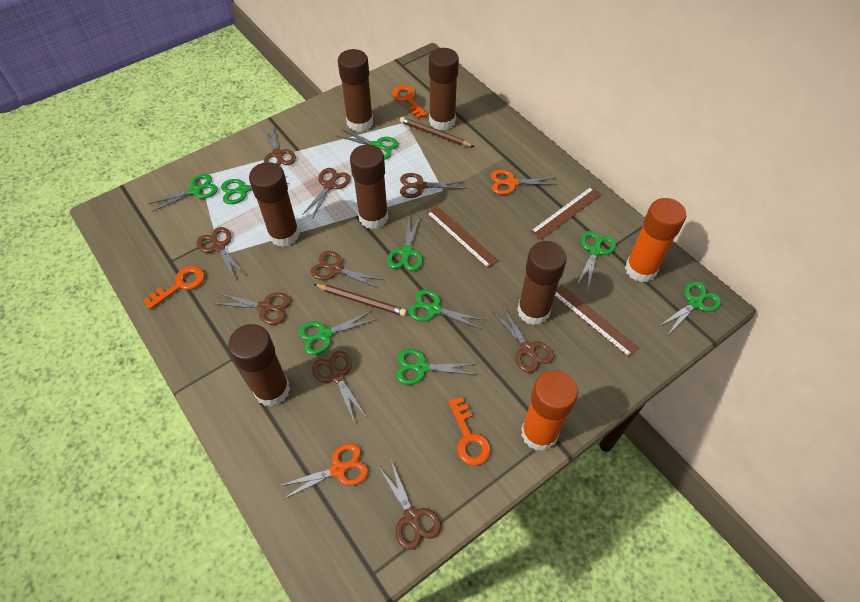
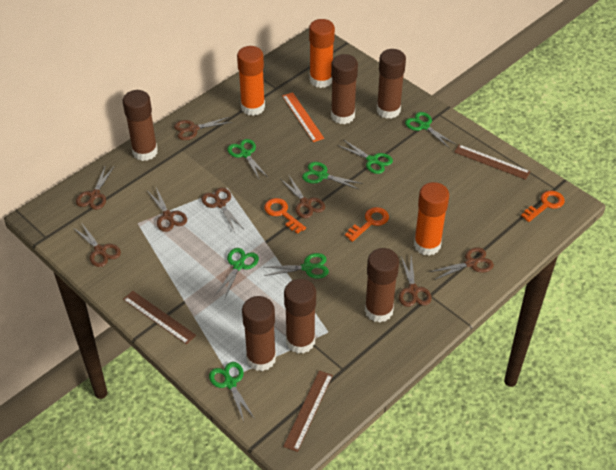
brown pencil: 2 -> 0
brown scissors: 9 -> 8
green scissors: 9 -> 7
orange glue stick: 2 -> 3
orange ruler: 0 -> 1
orange scissors: 2 -> 0

